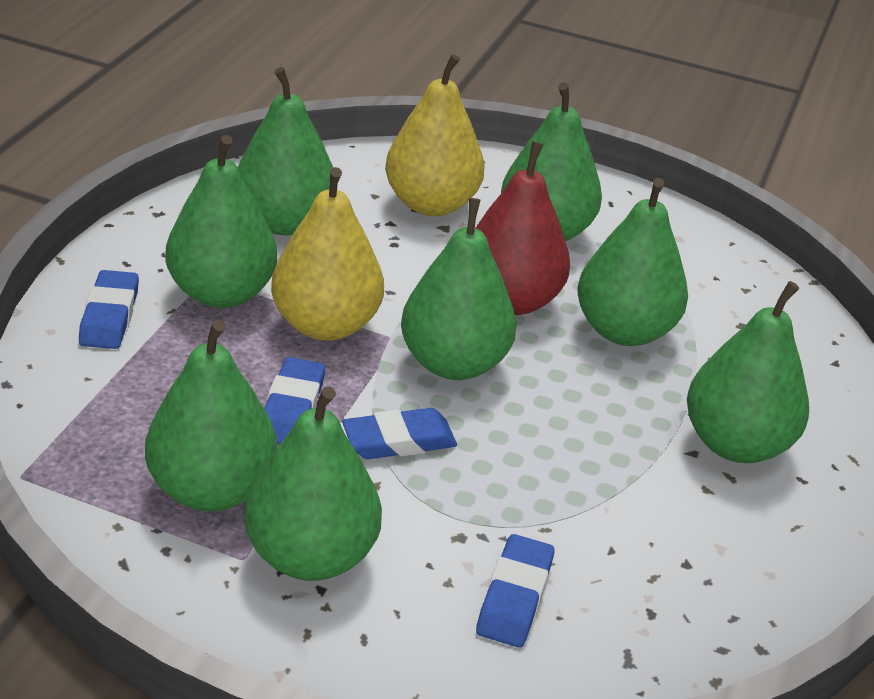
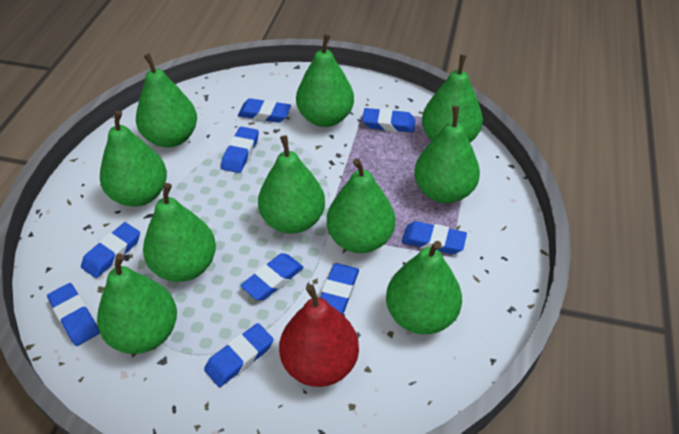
blue eraser: 4 -> 9
green pear: 8 -> 10
yellow pear: 2 -> 0

